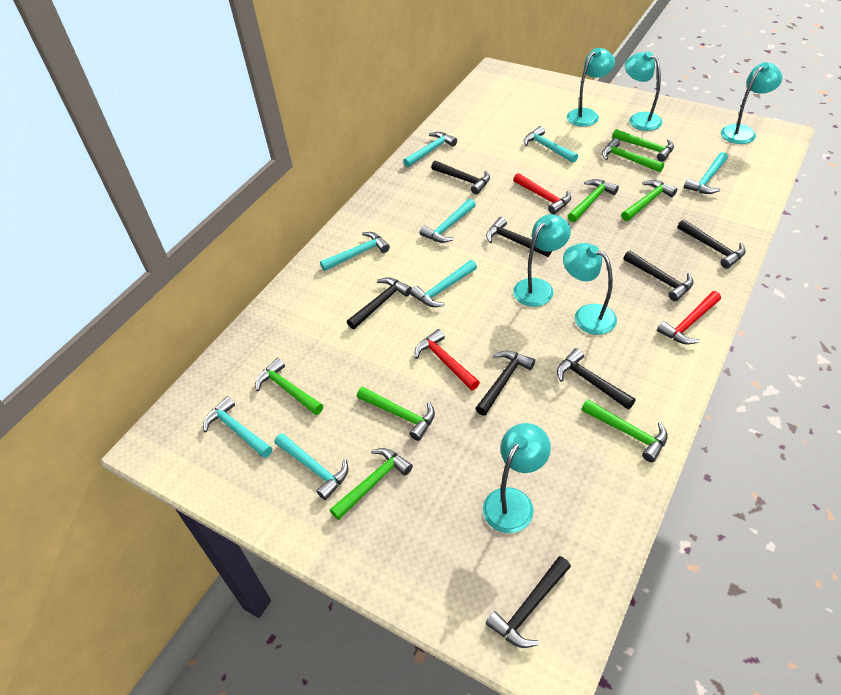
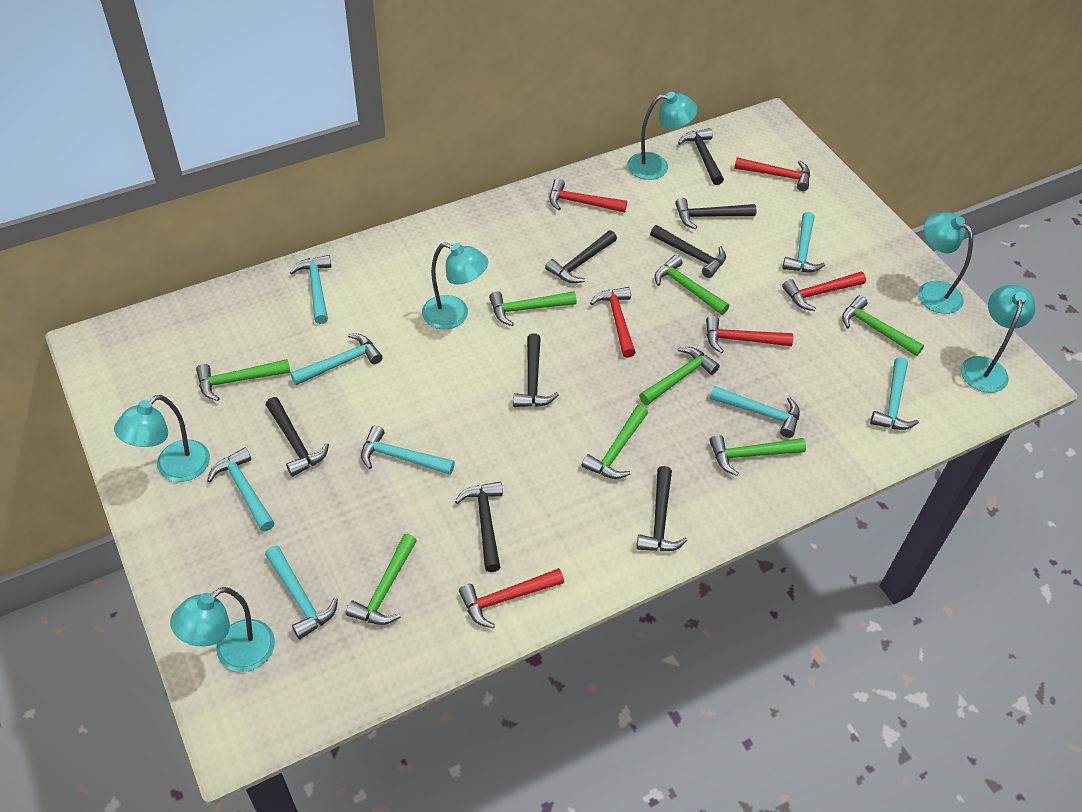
red hammer: 3 -> 6

